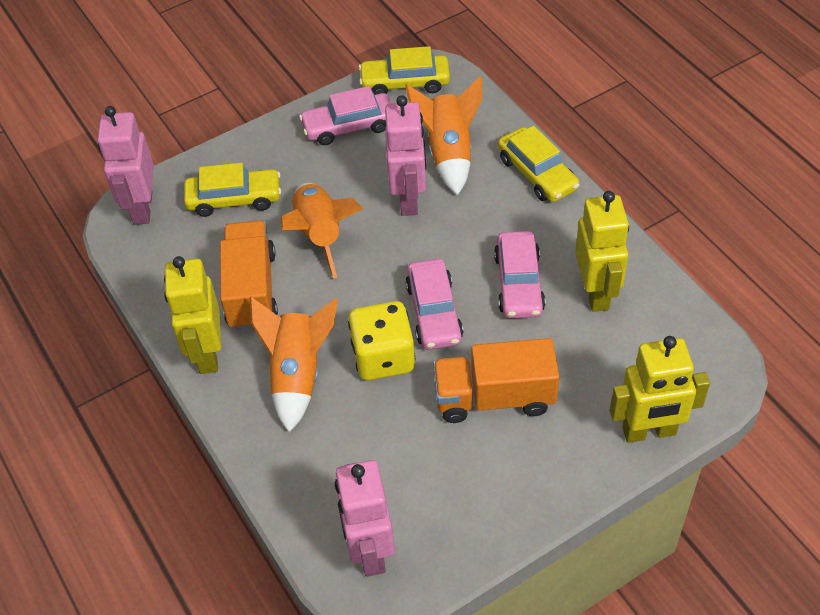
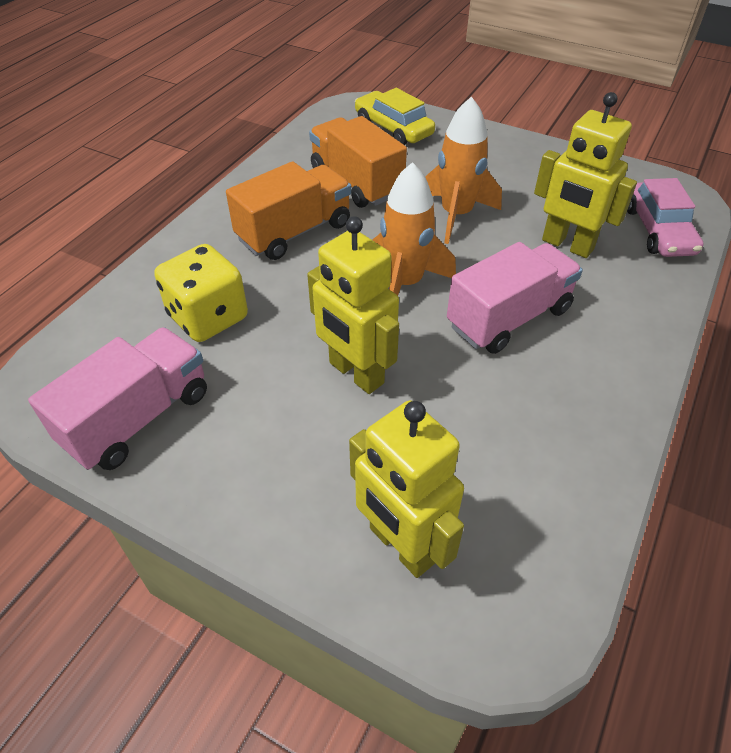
orange rocket: 3 -> 2
pink car: 3 -> 1
pink robot: 3 -> 0
pink truck: 0 -> 2
yellow car: 3 -> 1

